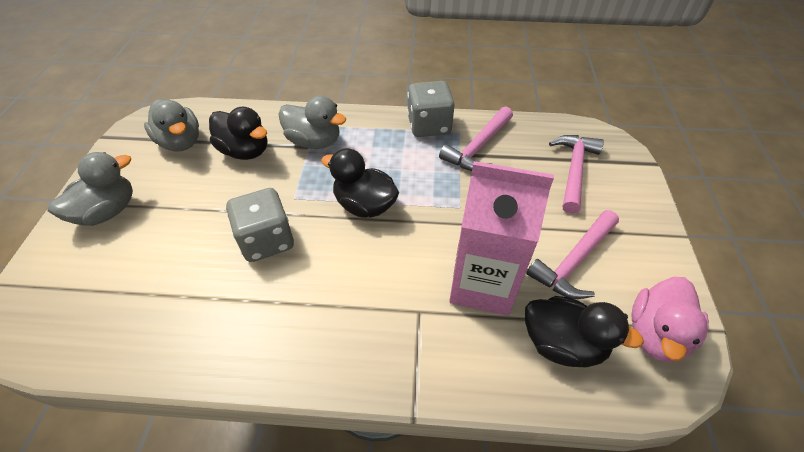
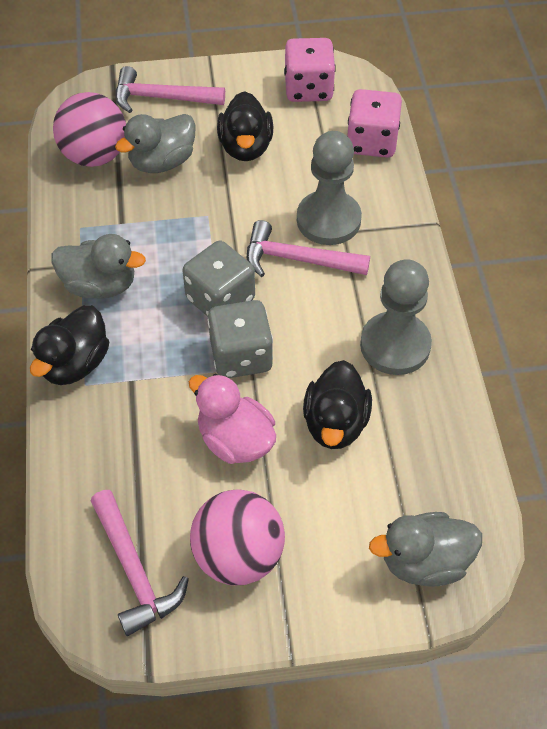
grey pawn: 0 -> 2
pink ball: 0 -> 2
pink carton: 1 -> 0
pink dice: 0 -> 2

